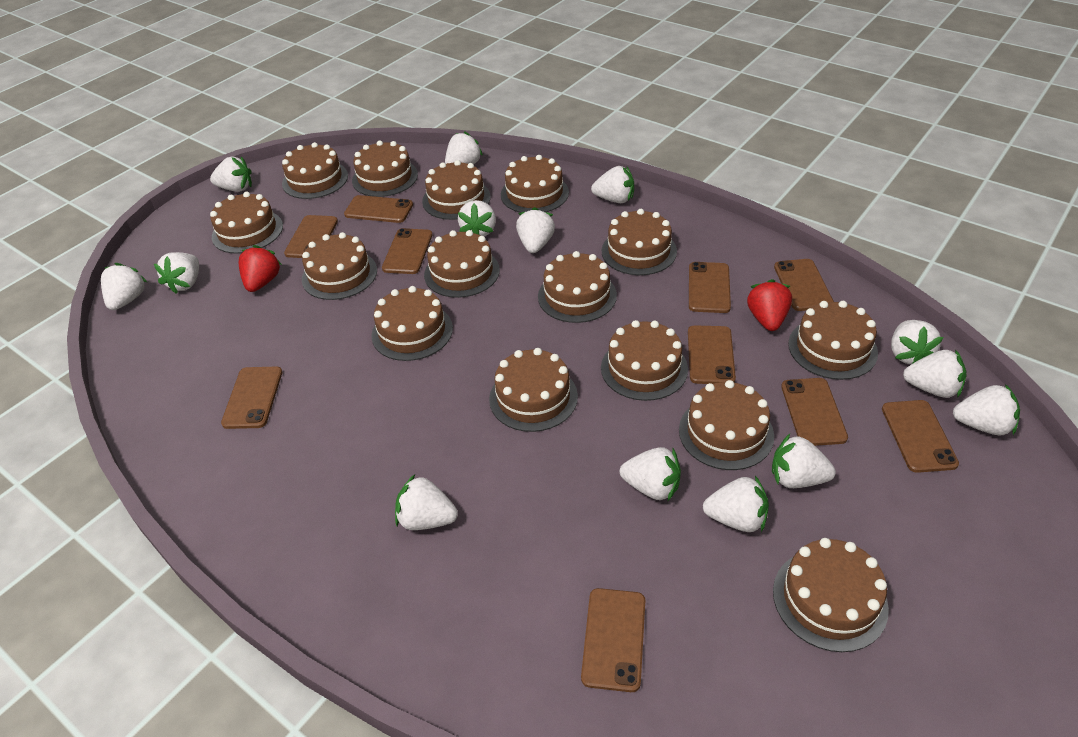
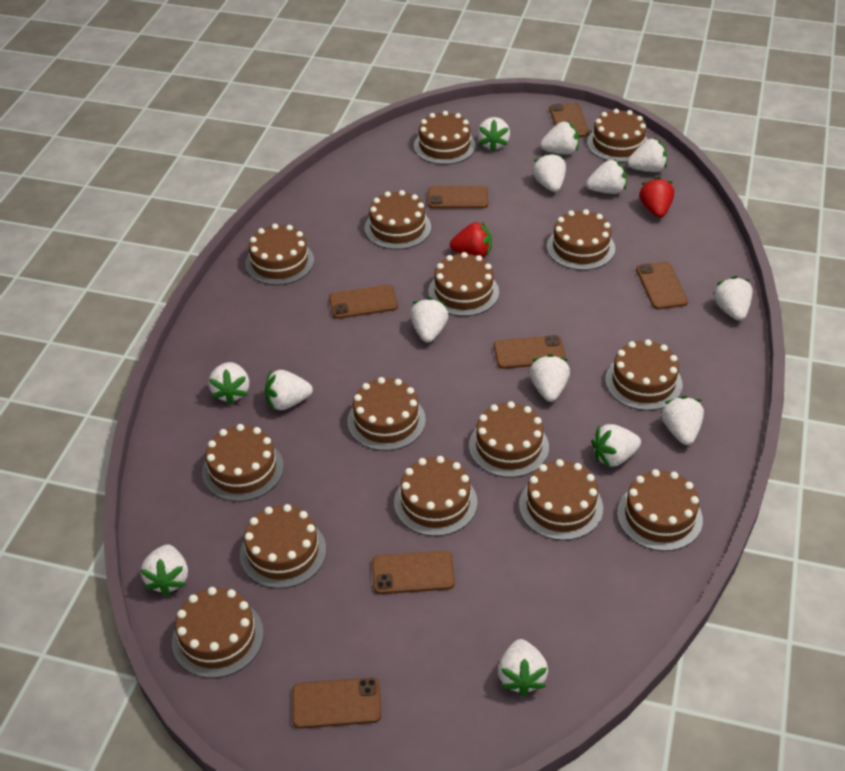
brown phone: 10 -> 7

